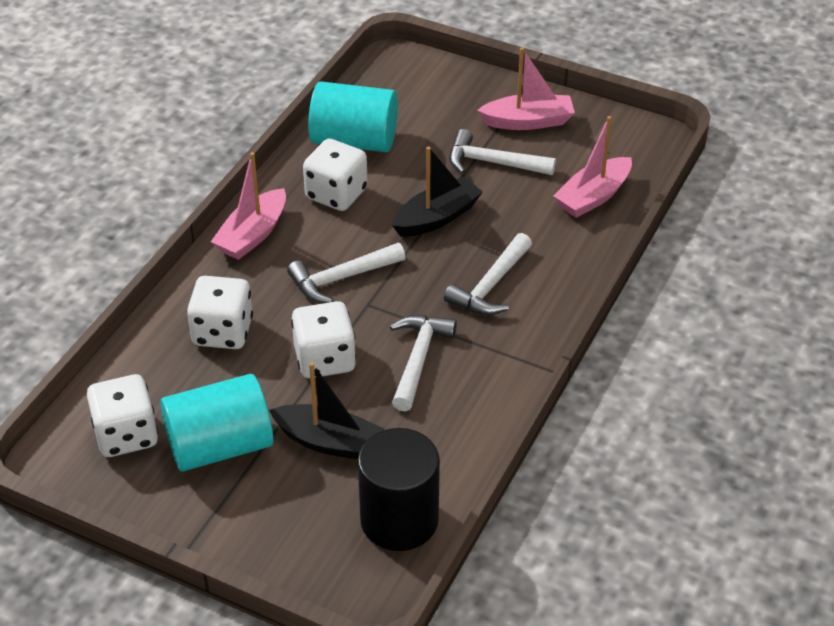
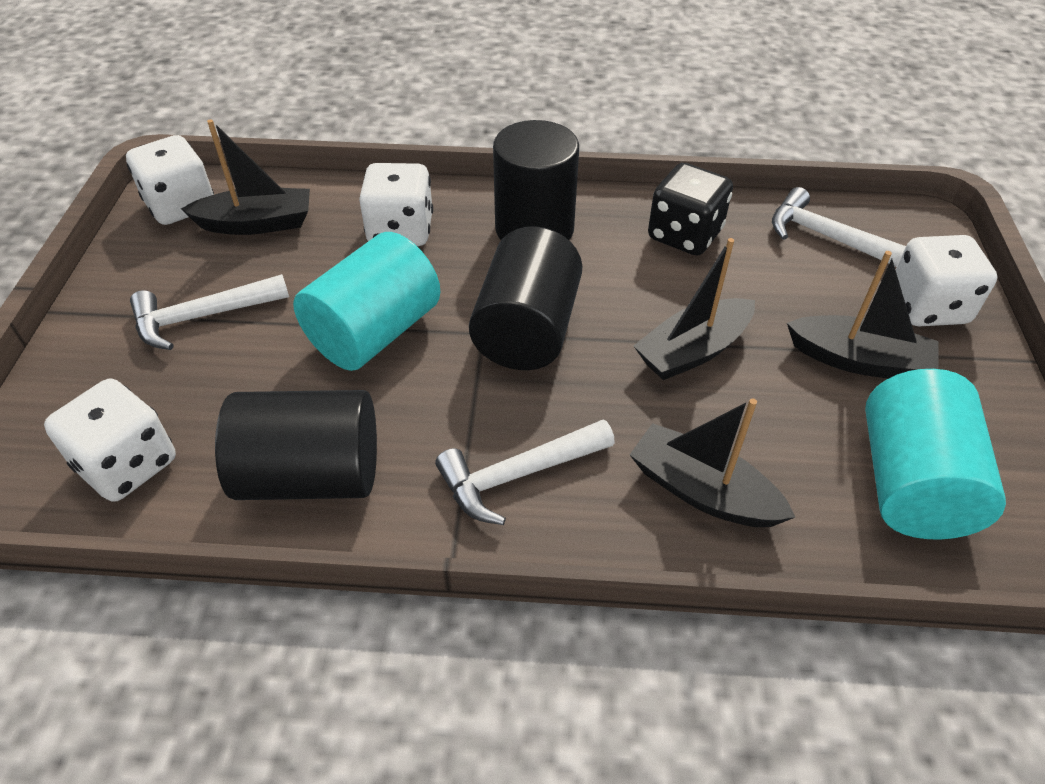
black boat: 2 -> 4
black cylinder: 1 -> 3
black dice: 0 -> 1
pink boat: 3 -> 0
white hammer: 4 -> 3

